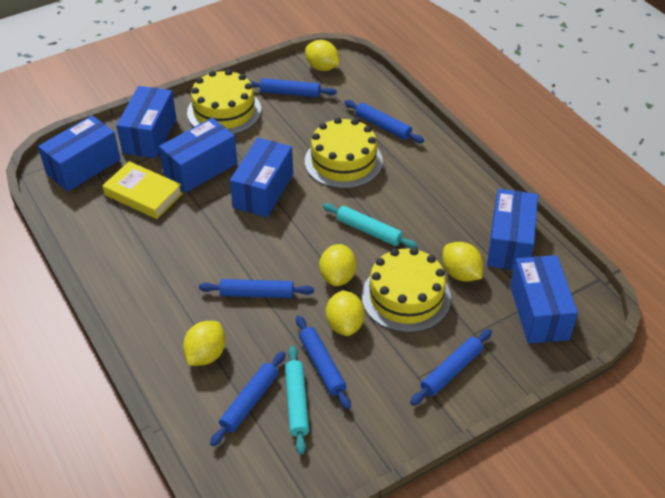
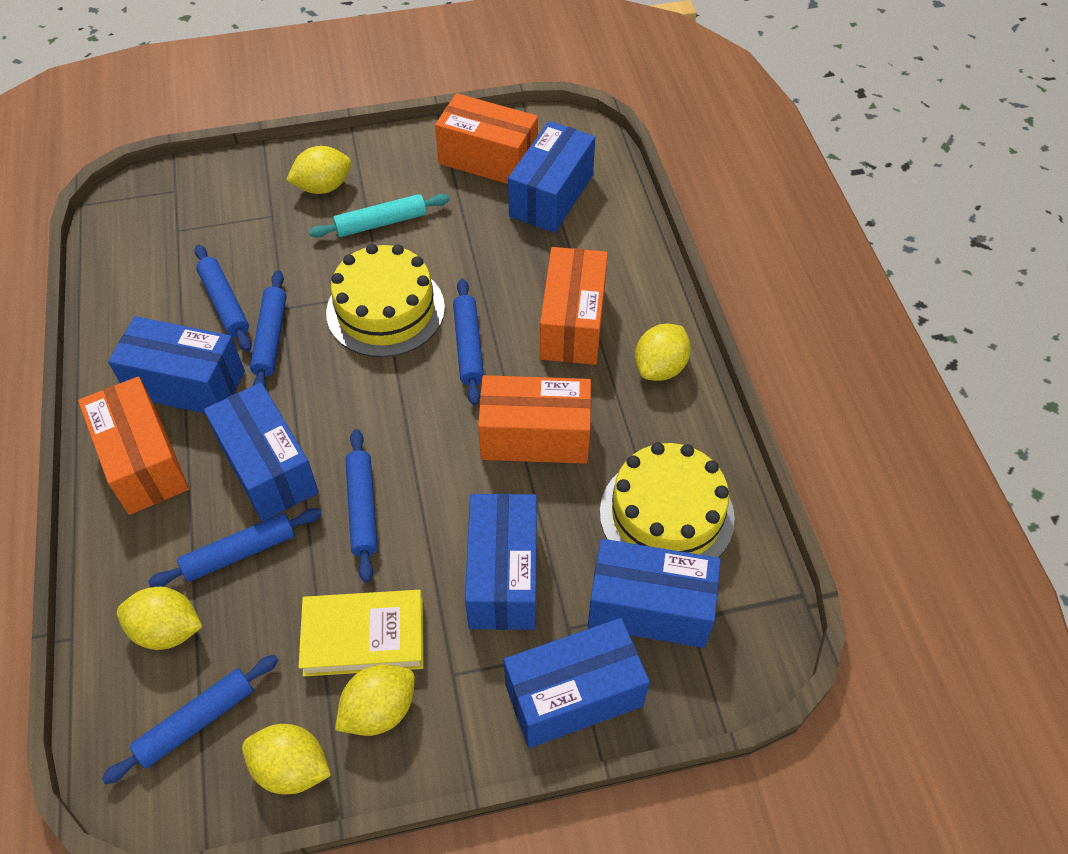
orange box: 0 -> 4
turquoise rolling pin: 2 -> 1
yellow cake: 3 -> 2

